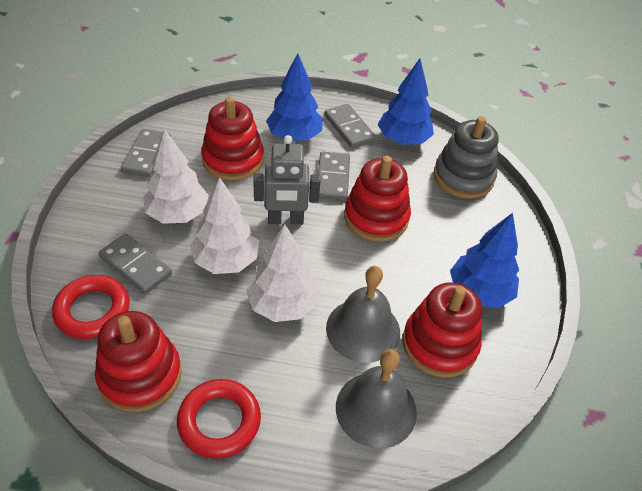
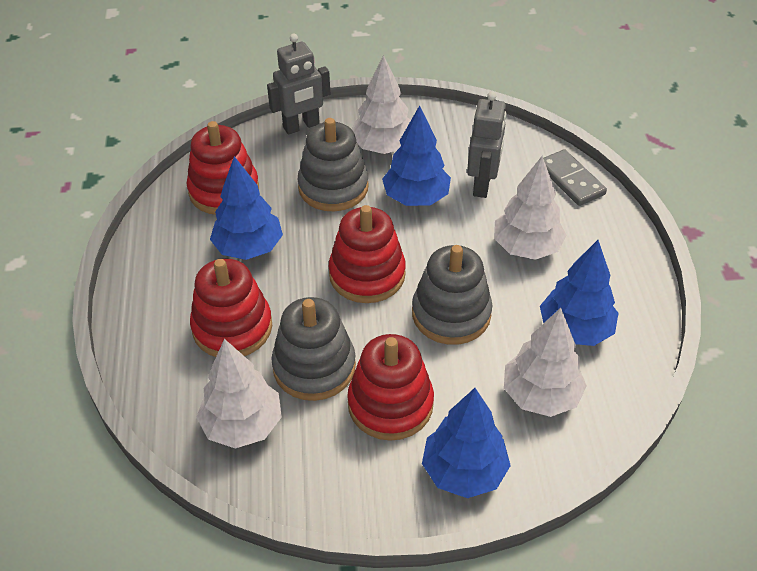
blue tree: 3 -> 4
grey bell: 2 -> 0
grey domino: 4 -> 1
grey robot: 1 -> 2
grey stacking toy: 1 -> 3
red ring: 2 -> 0
white tree: 3 -> 4

